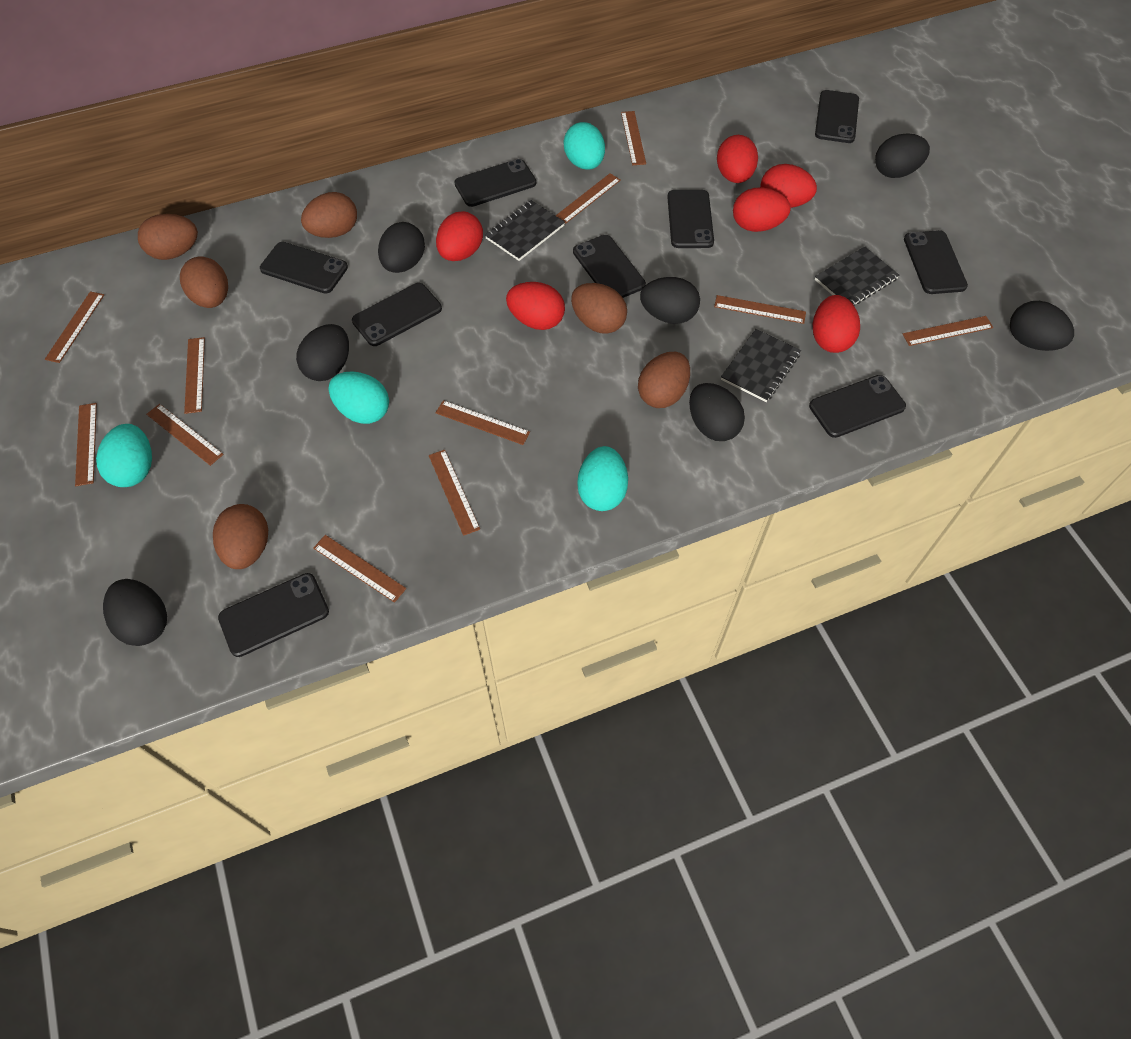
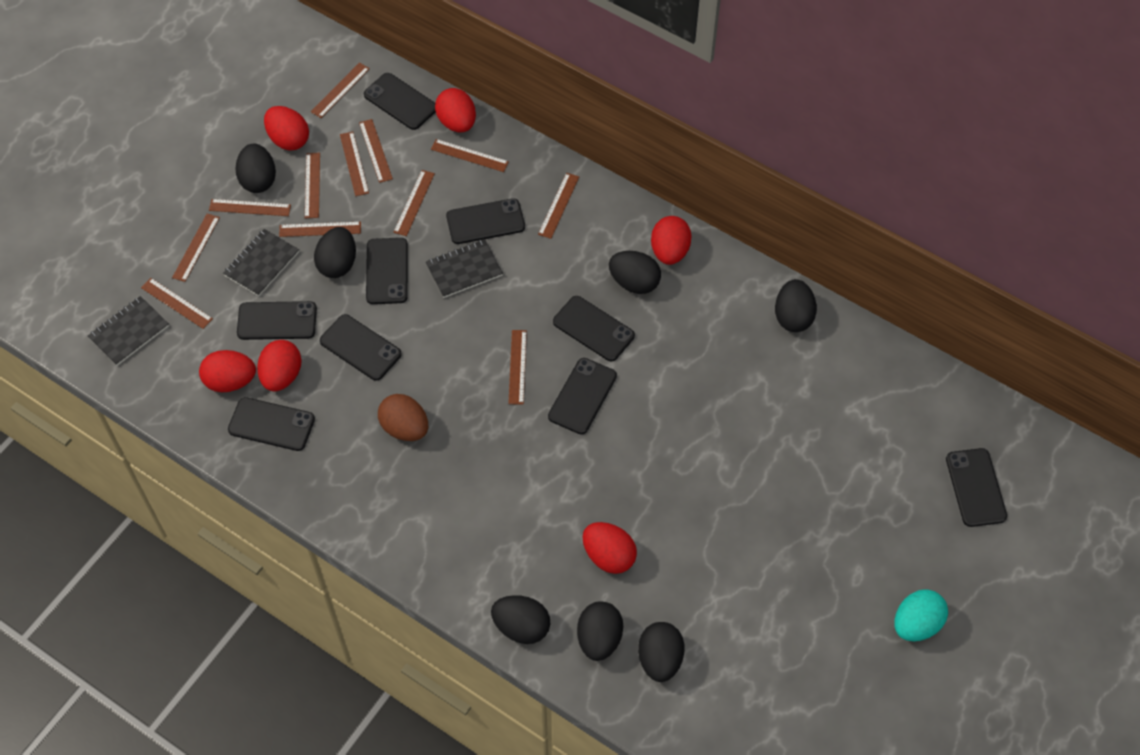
brown egg: 6 -> 1
brown ruler: 11 -> 12
turquoise egg: 4 -> 1

